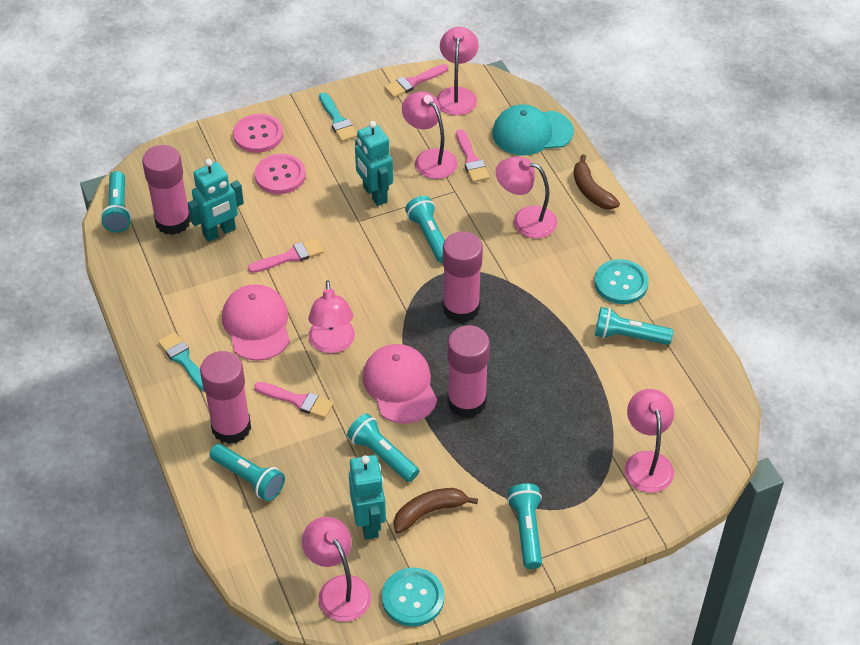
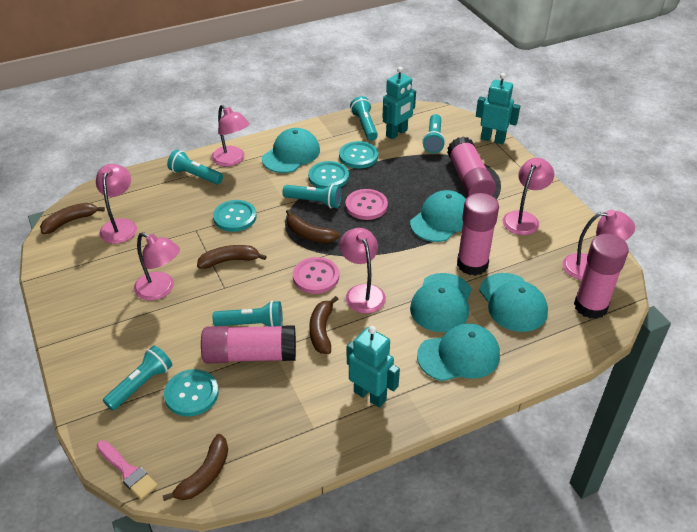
brown banana: 2 -> 5
pink brush: 4 -> 1
pink cap: 2 -> 0
turquoise brush: 2 -> 0
turquoise button: 2 -> 4
turquoise cap: 1 -> 5

